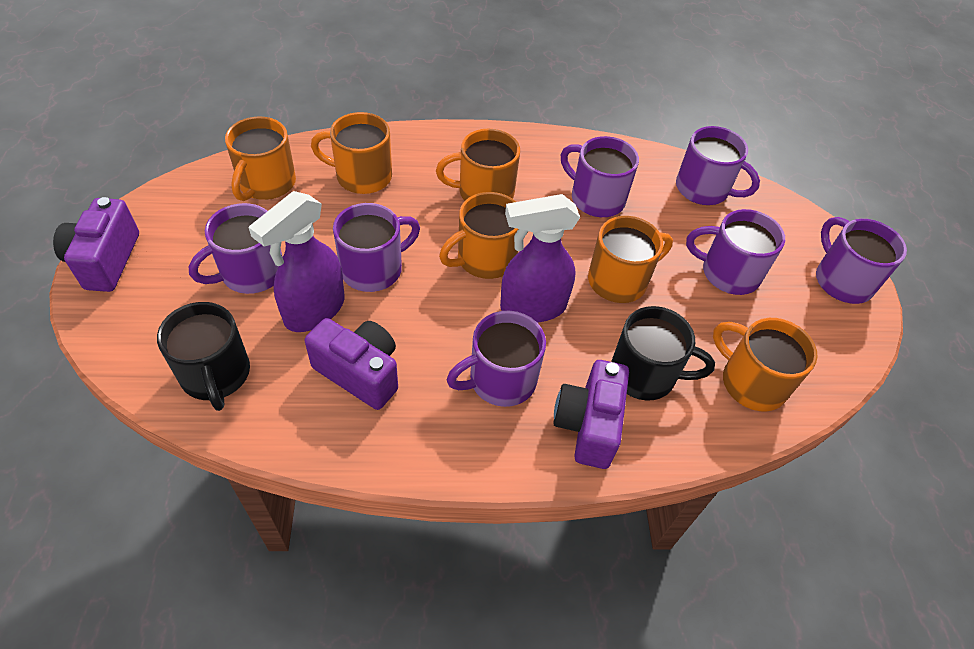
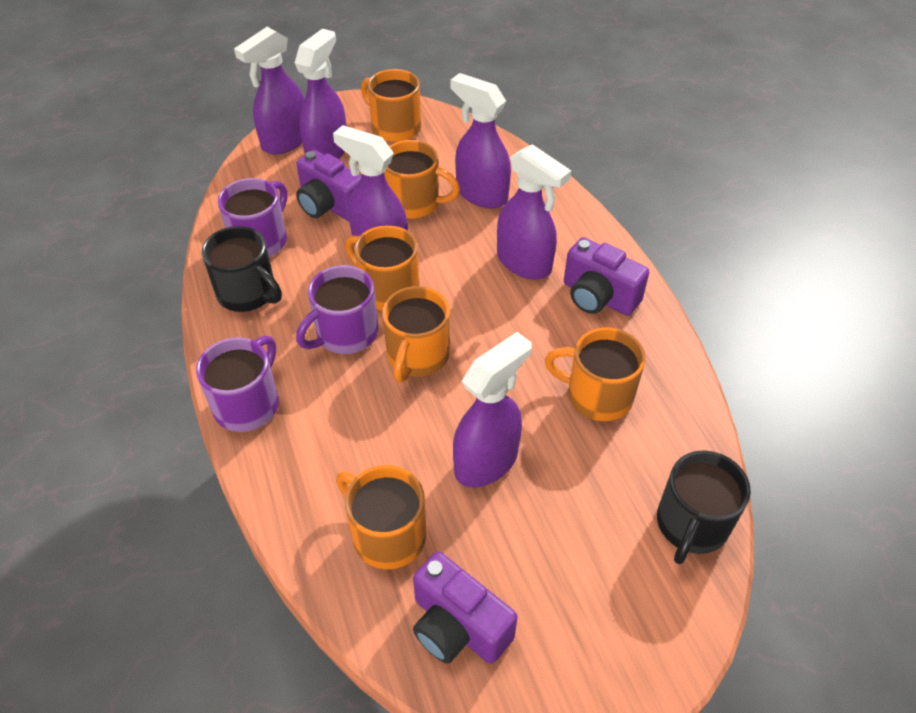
purple mug: 7 -> 3
purple spray bottle: 2 -> 6

